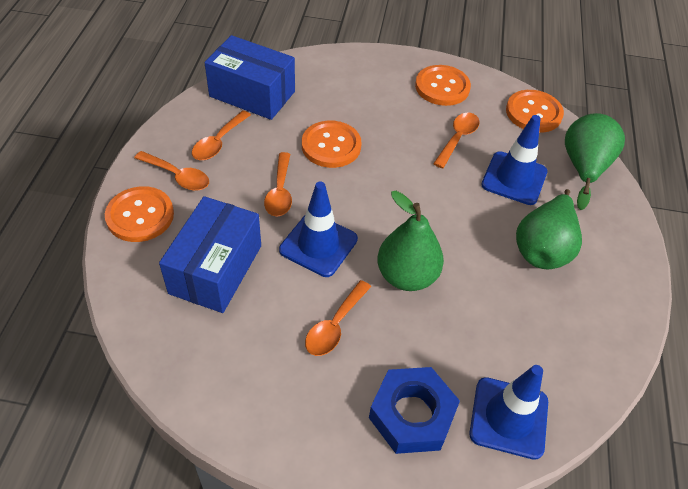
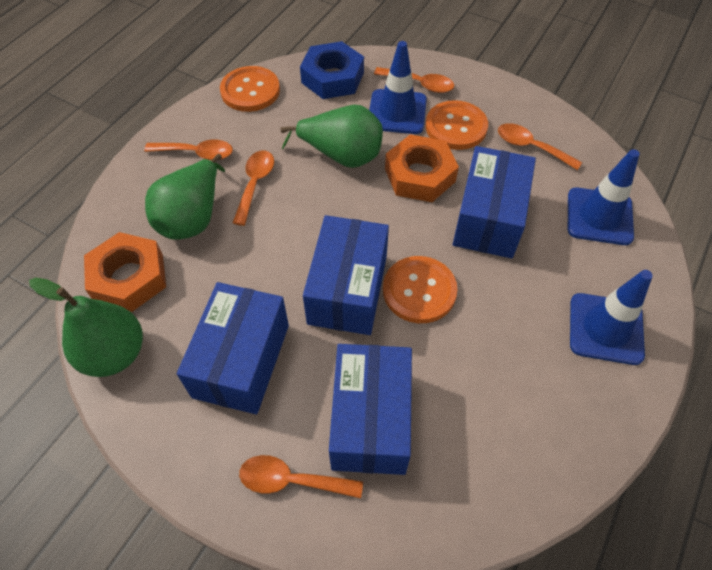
blue box: 2 -> 4
orange button: 4 -> 3
orange nut: 0 -> 2

